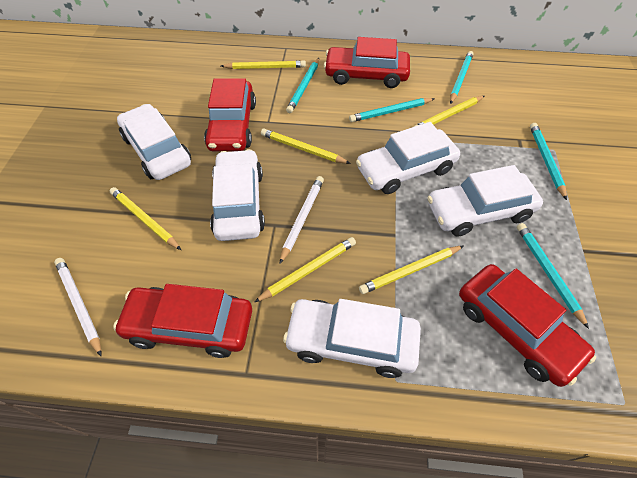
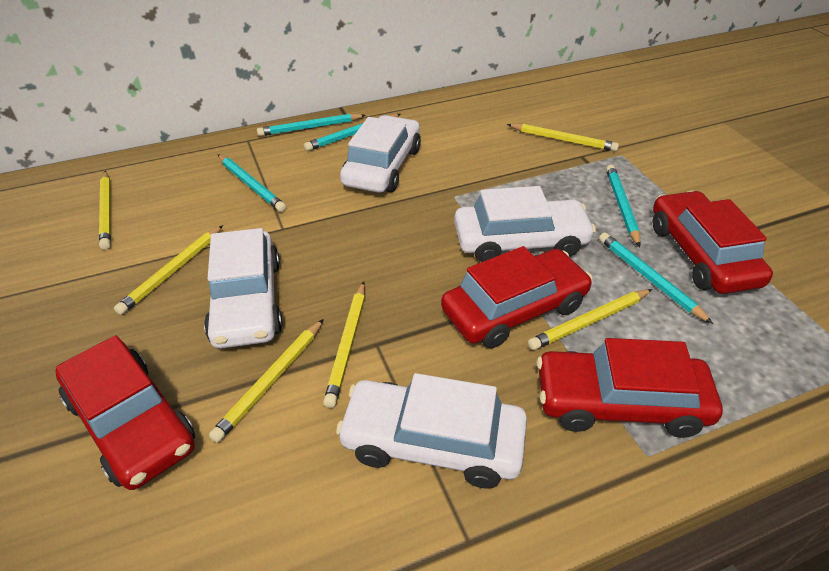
white car: 5 -> 4
white pencil: 2 -> 0

